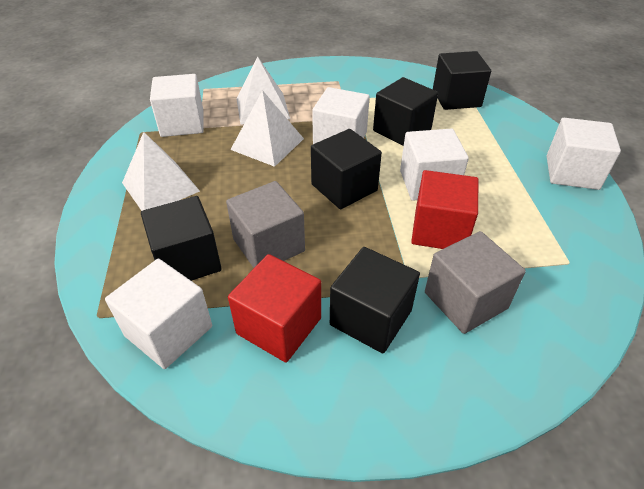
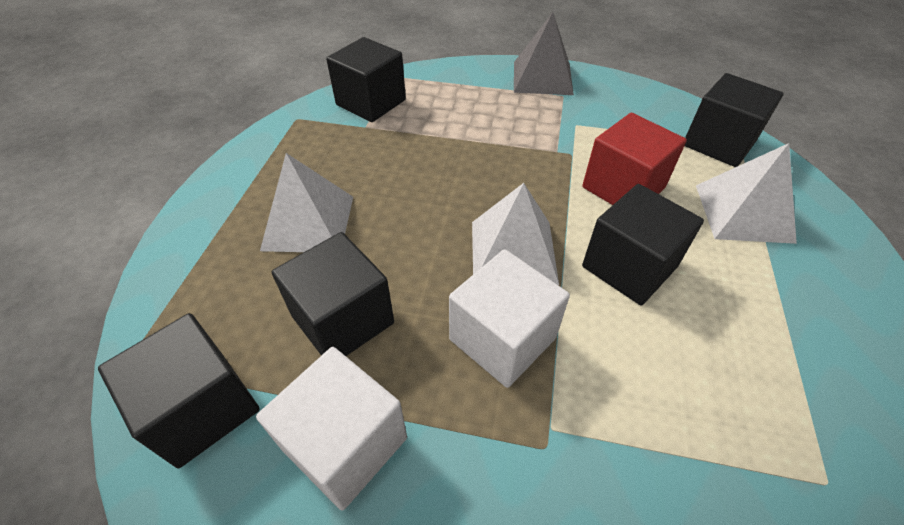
grey cube: 2 -> 0
grey pyramid: 0 -> 1
red cube: 2 -> 1
white cube: 5 -> 2

